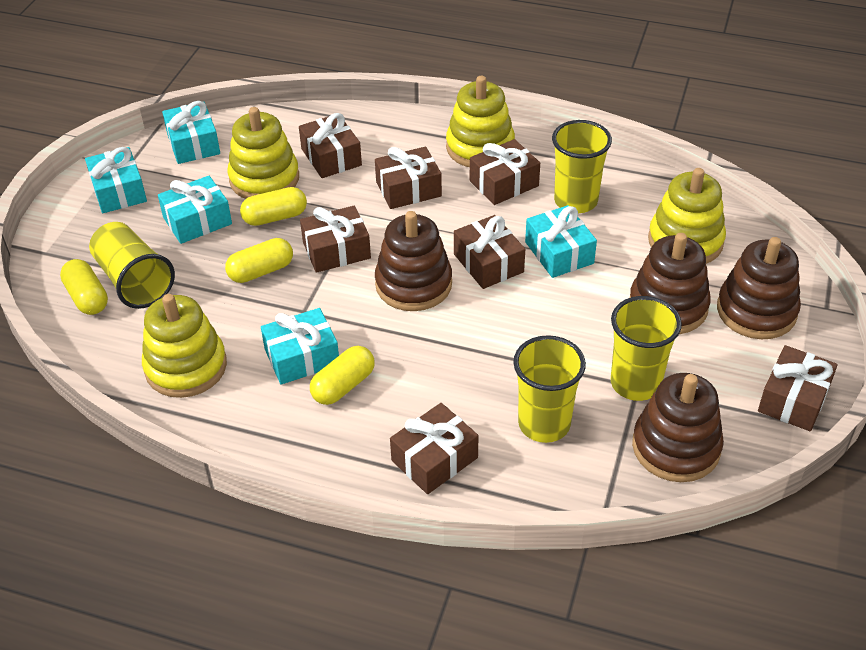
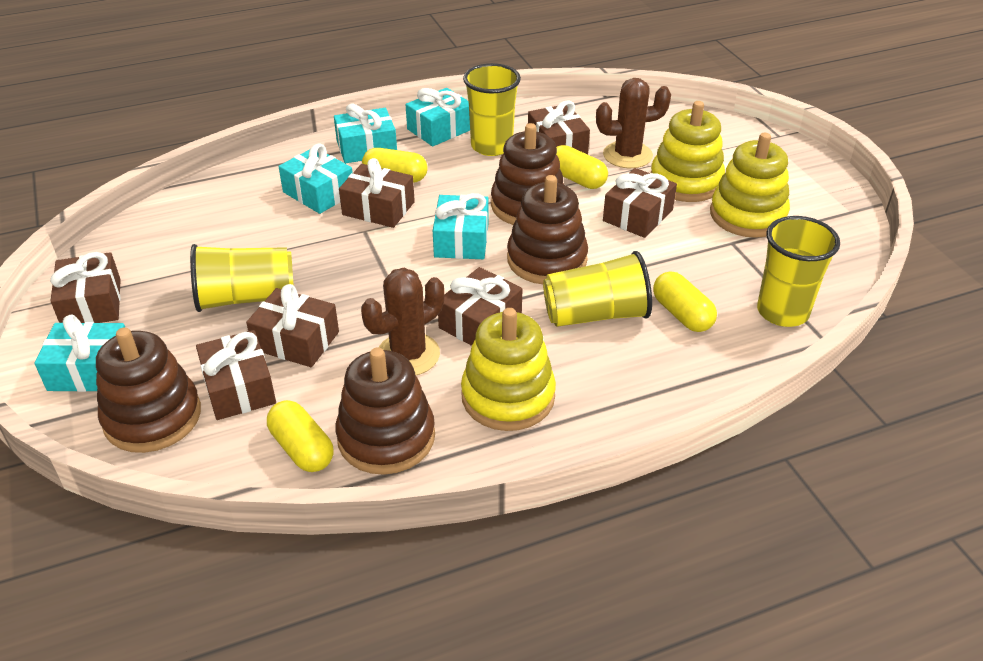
brown cactus: 0 -> 2
yellow stacking toy: 4 -> 3

